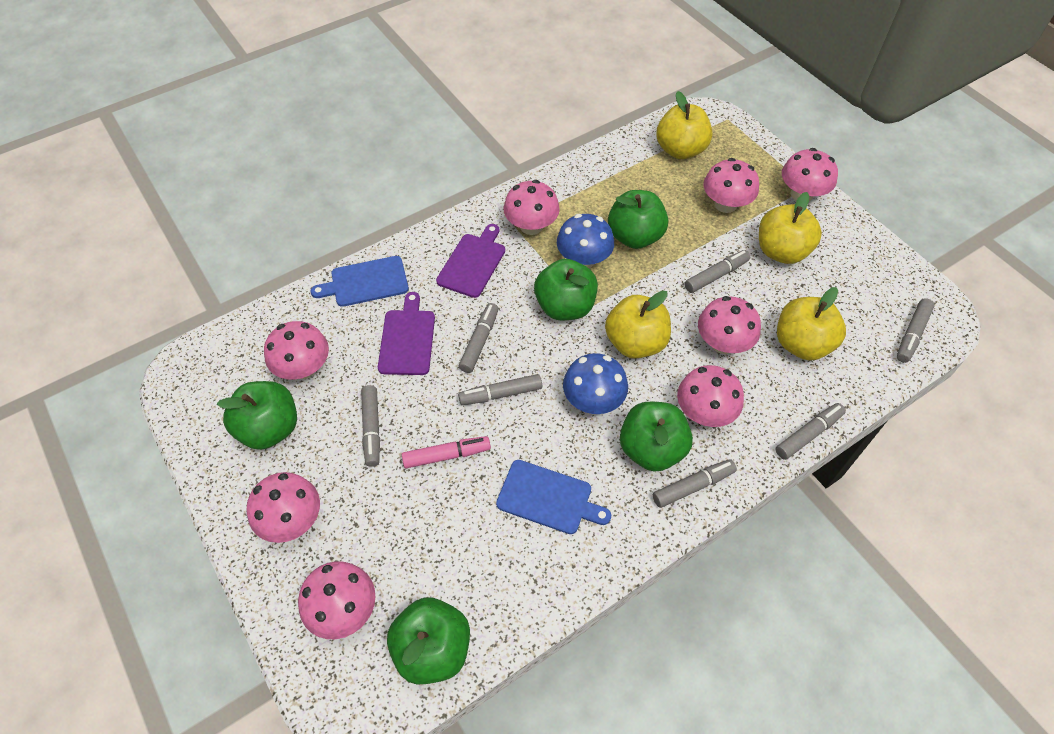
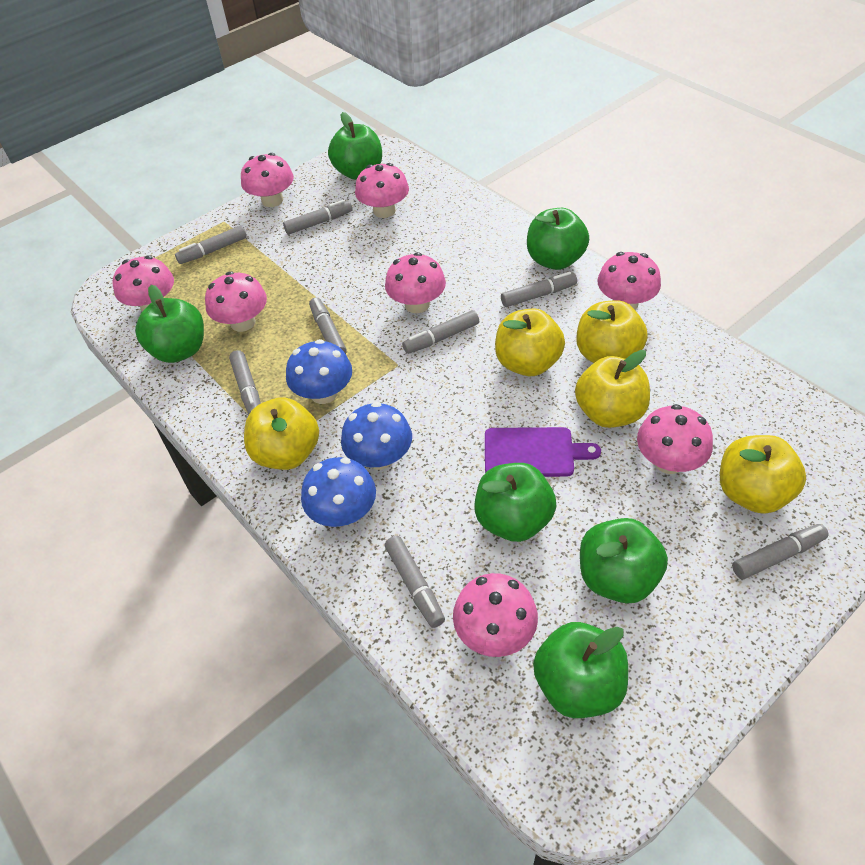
blue cutting board: 2 -> 0
blue mushroom: 2 -> 3
green apple: 5 -> 6
grey marker: 7 -> 8
pink marker: 1 -> 0
purple cutting board: 2 -> 1
yellow apple: 4 -> 5

